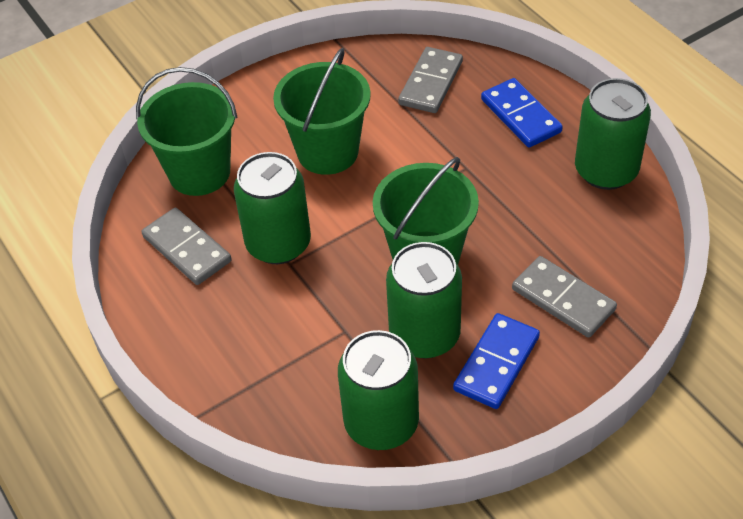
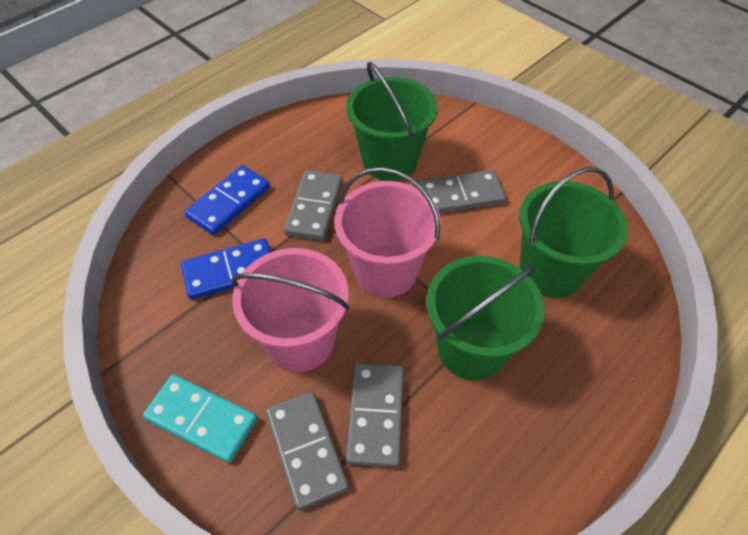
green can: 4 -> 0
grey domino: 3 -> 4
pink bucket: 0 -> 2
turquoise domino: 0 -> 1

